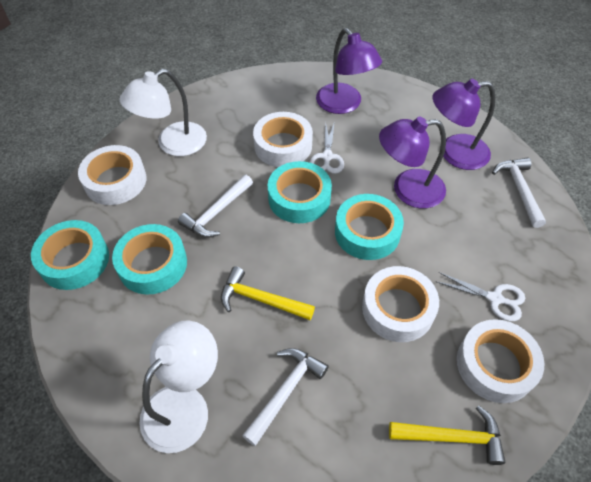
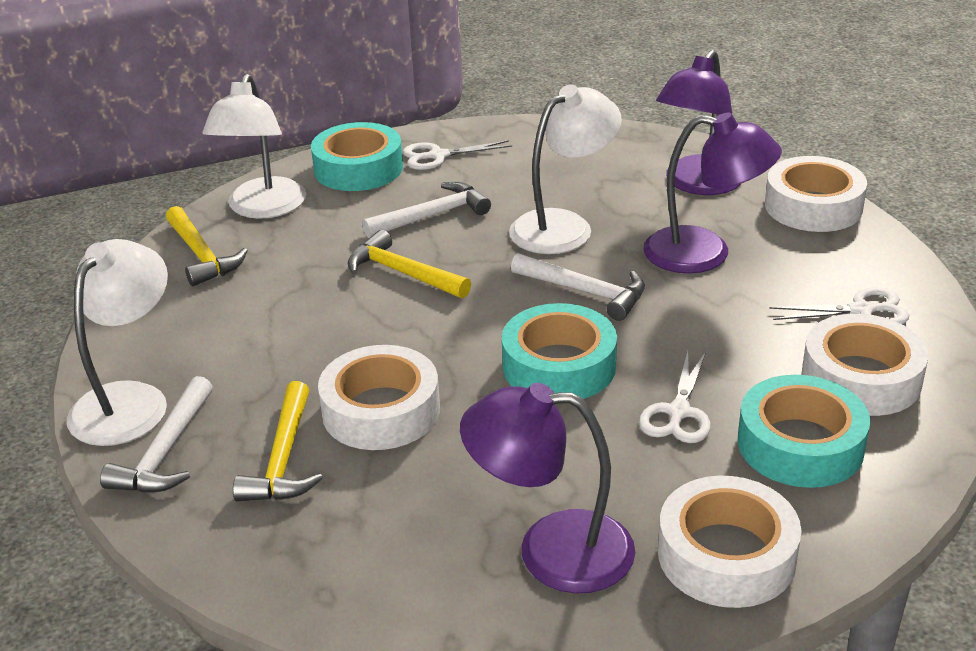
turquoise tape: 4 -> 3
white lamp: 2 -> 3
white scissors: 2 -> 3
yellow hammer: 2 -> 3

